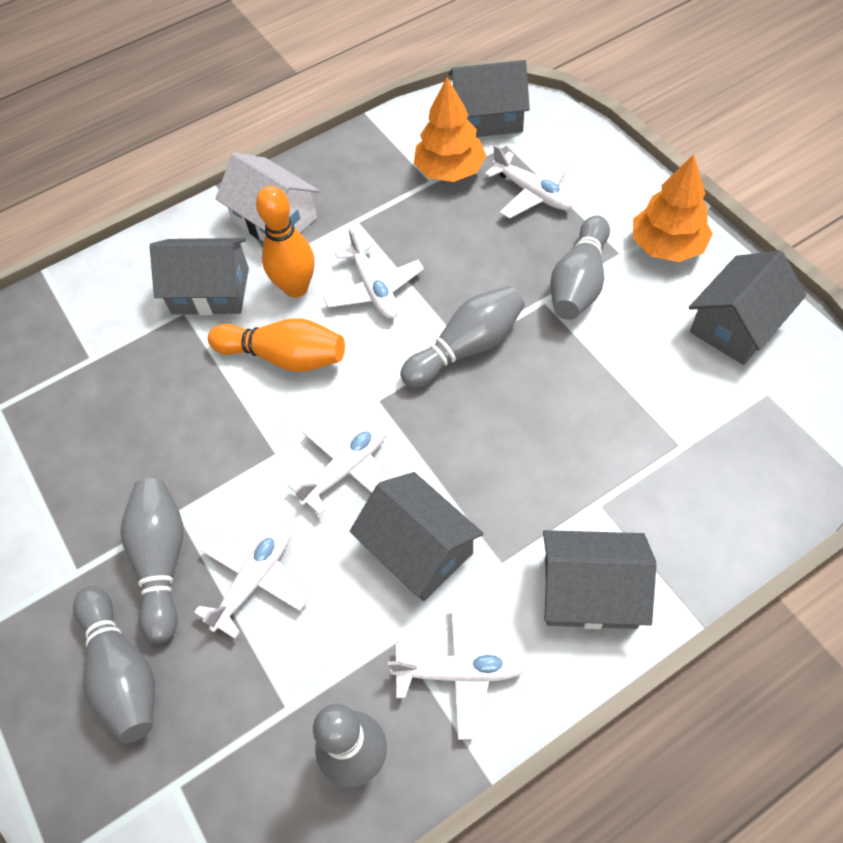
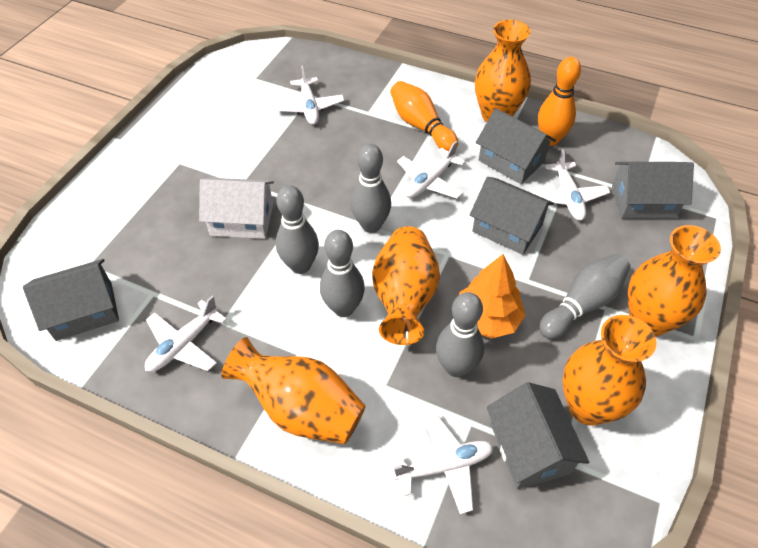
orange tree: 2 -> 1
orange vase: 0 -> 5

